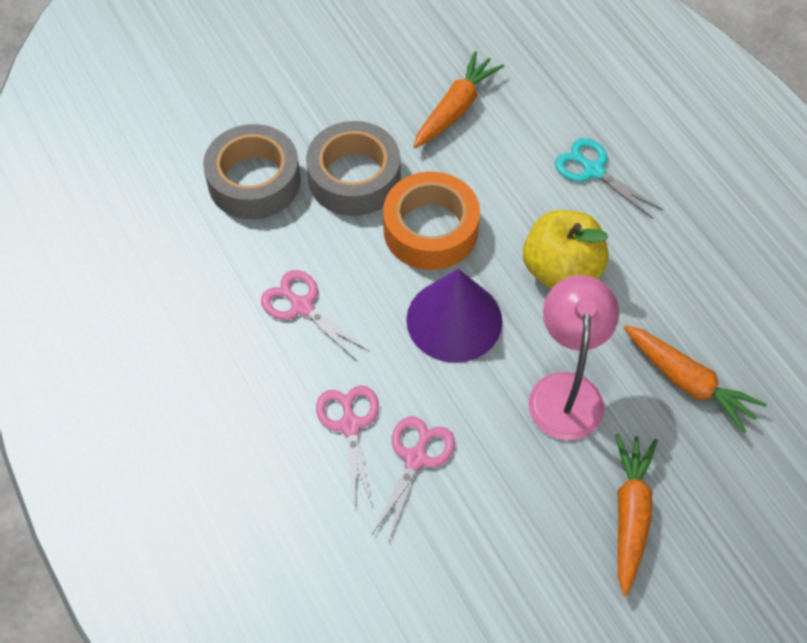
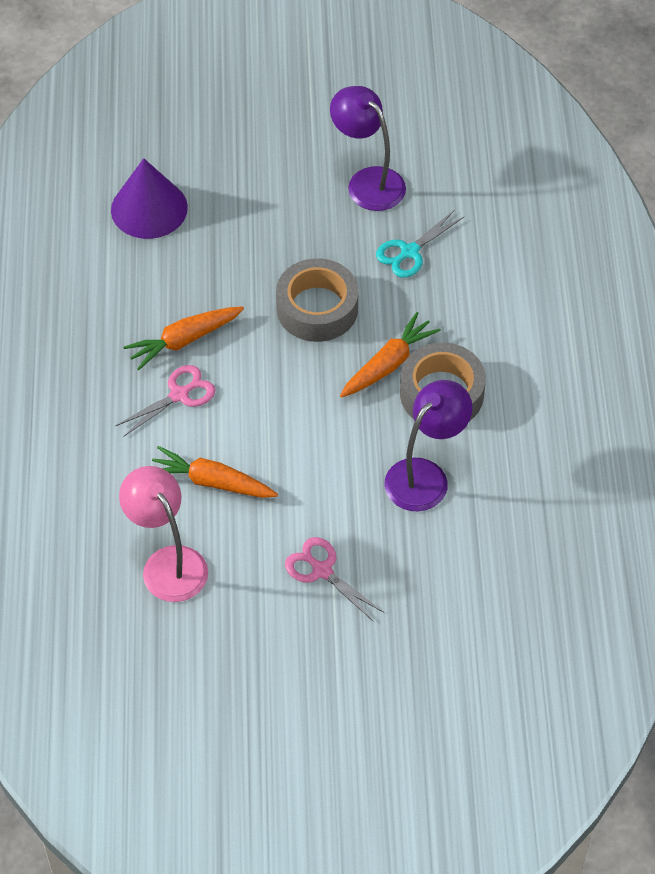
orange tape: 1 -> 0
pink scissors: 3 -> 2
purple lamp: 0 -> 2
yellow apple: 1 -> 0

